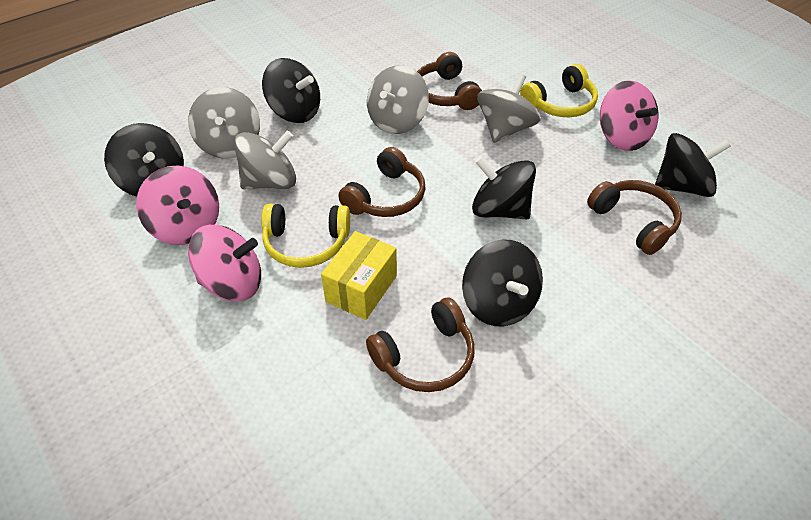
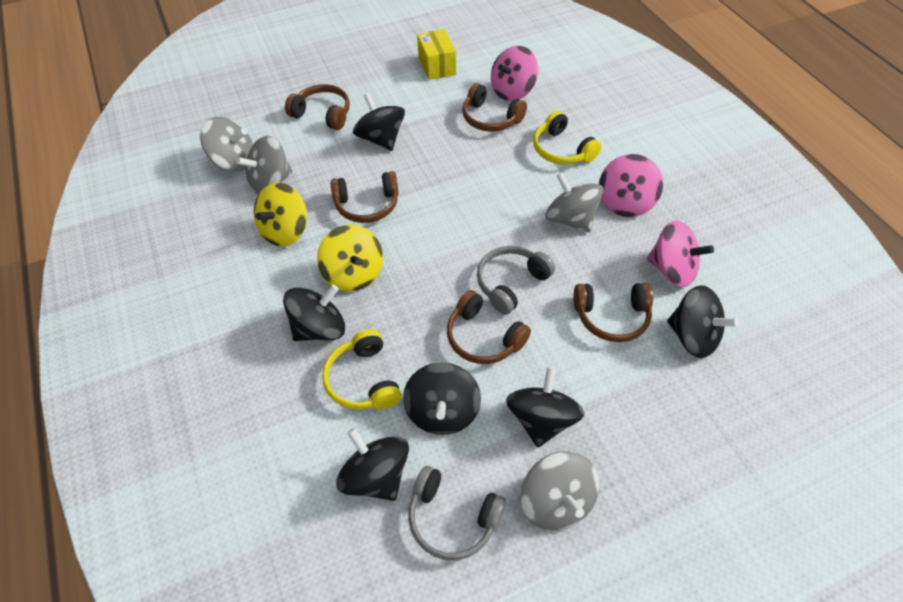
black spinning top: 5 -> 6
brown headphones: 4 -> 5
grey headphones: 0 -> 2
yellow spinning top: 0 -> 2

